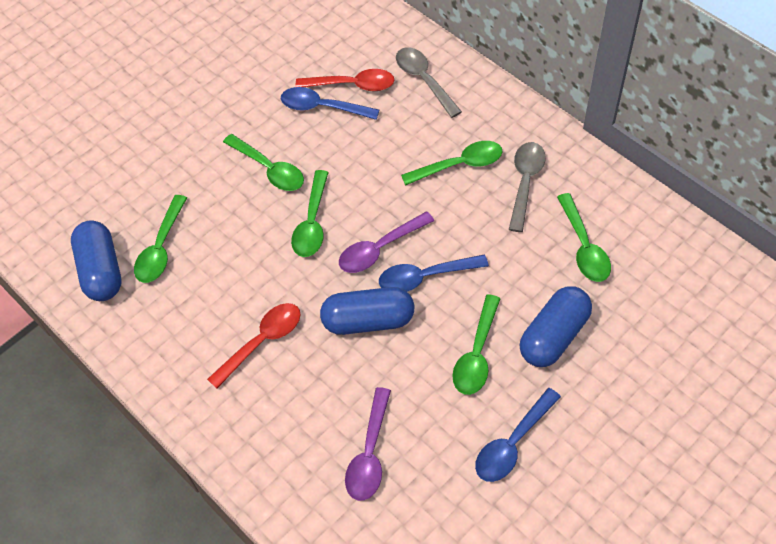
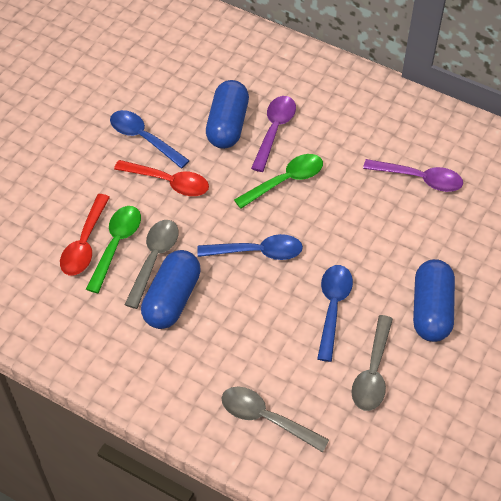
green spoon: 6 -> 2
grey spoon: 2 -> 3

